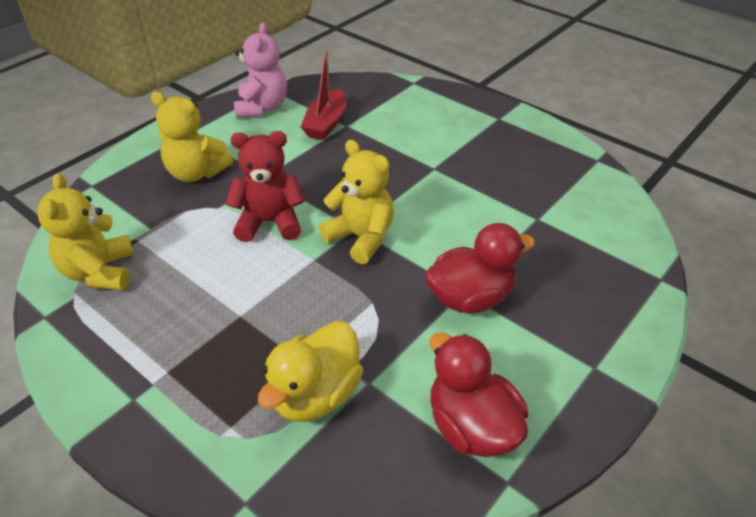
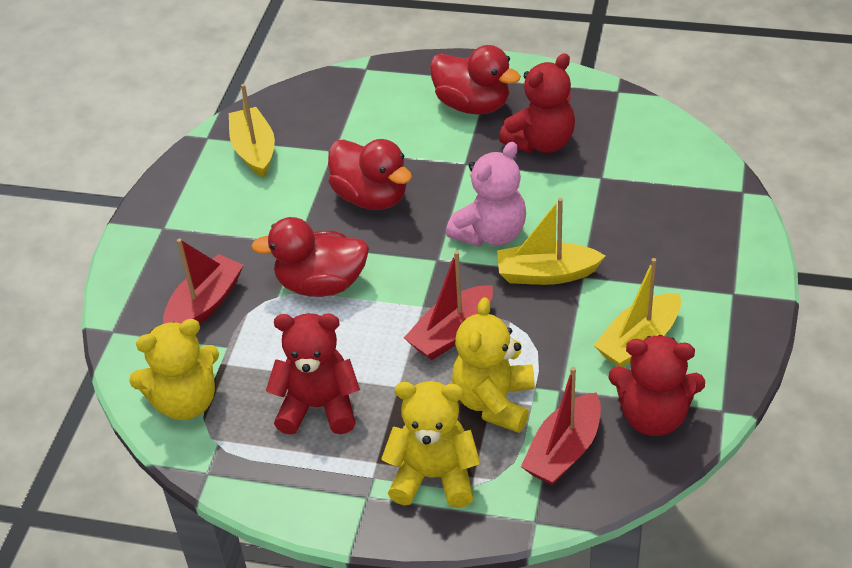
red boat: 1 -> 3
red duck: 2 -> 3
red teddy bear: 1 -> 3
yellow boat: 0 -> 3
yellow duck: 1 -> 0

